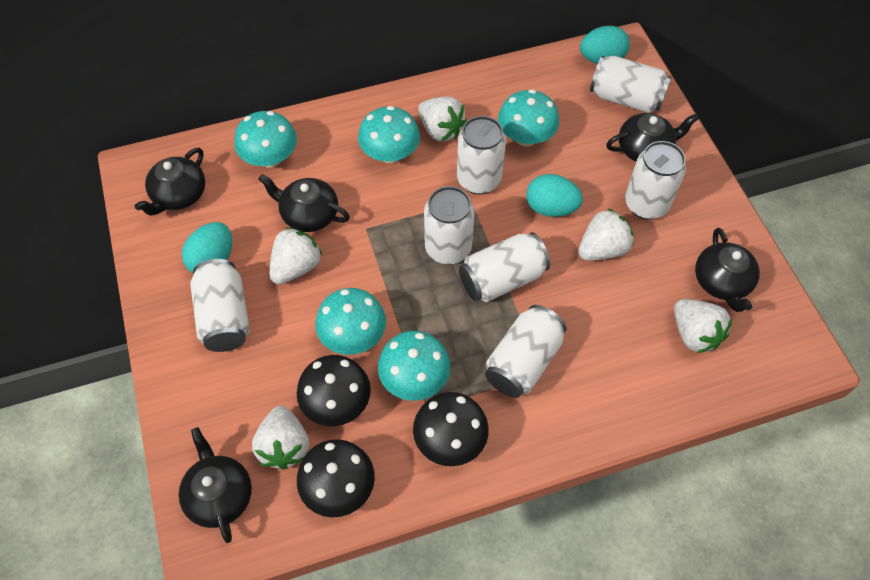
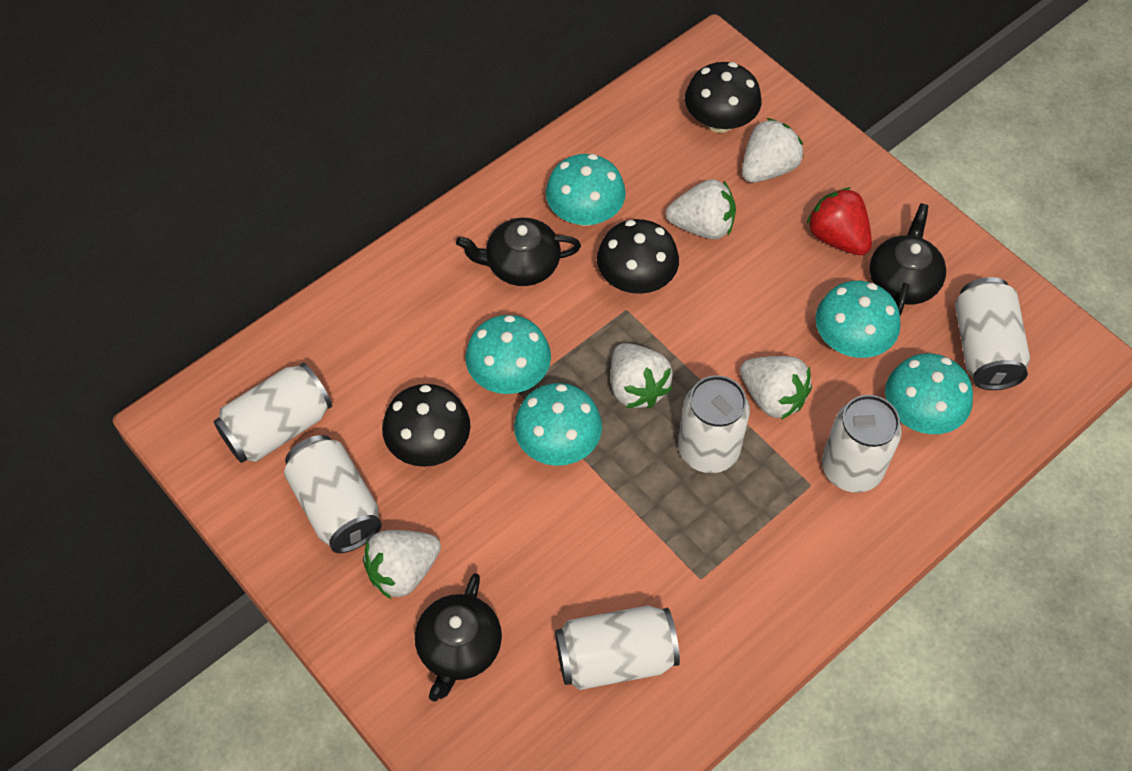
black teapot: 5 -> 3
red strawberry: 0 -> 1
turquoise egg: 3 -> 0
white can: 7 -> 6

